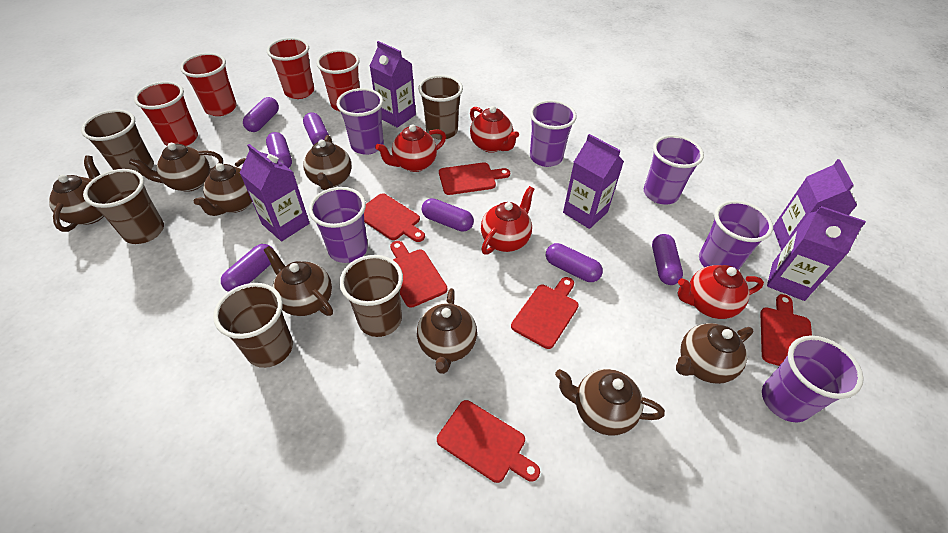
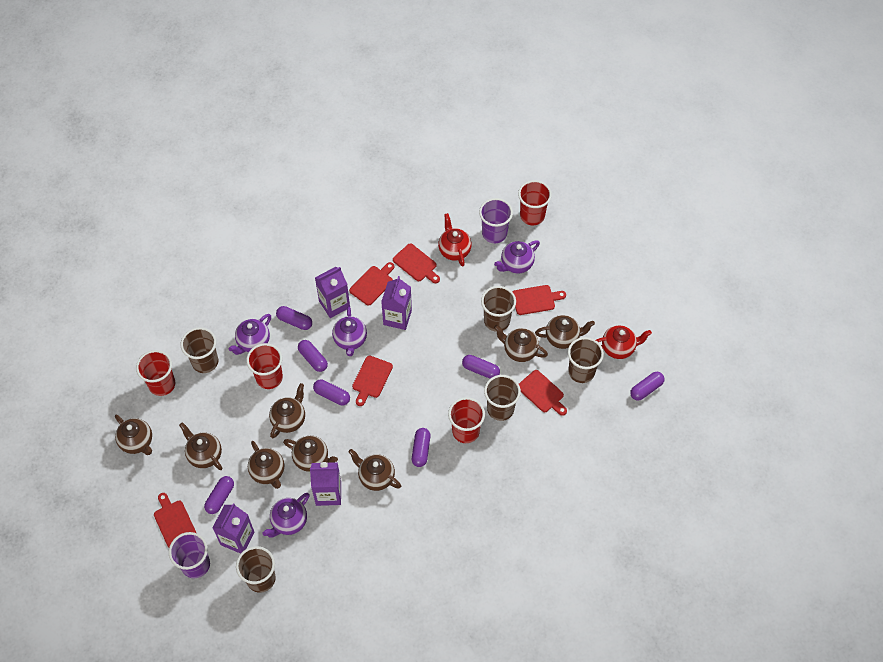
purple carton: 5 -> 4
purple cup: 6 -> 2
purple teapot: 0 -> 4
red teapot: 4 -> 2

